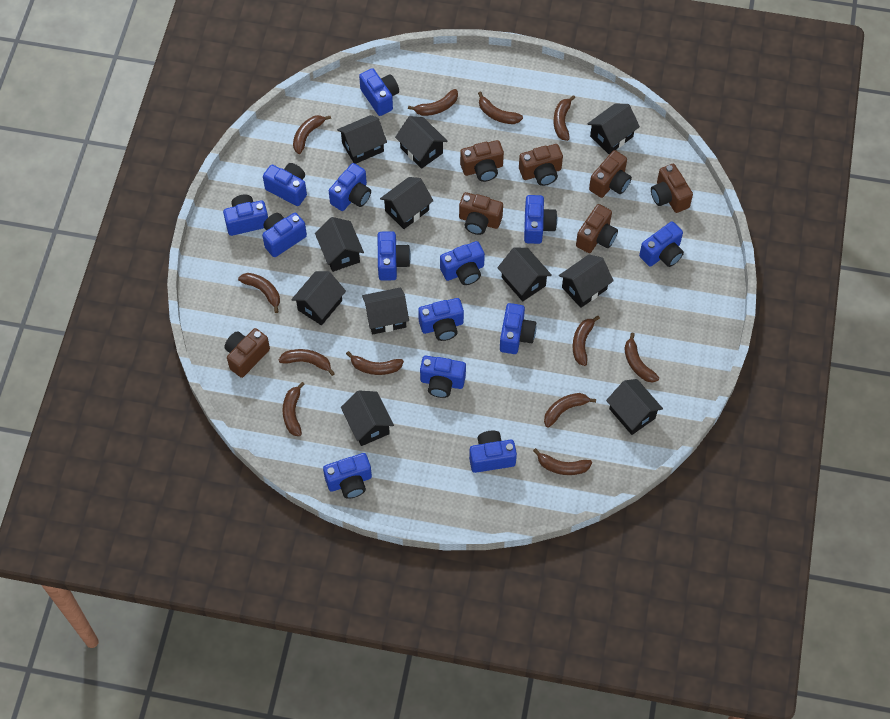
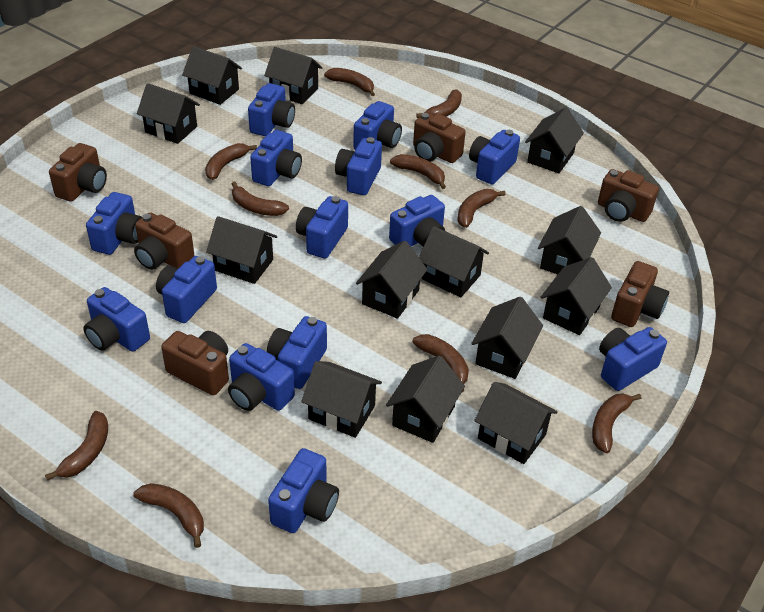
black house: 11 -> 13
brown banana: 12 -> 10
brown camera: 7 -> 6

